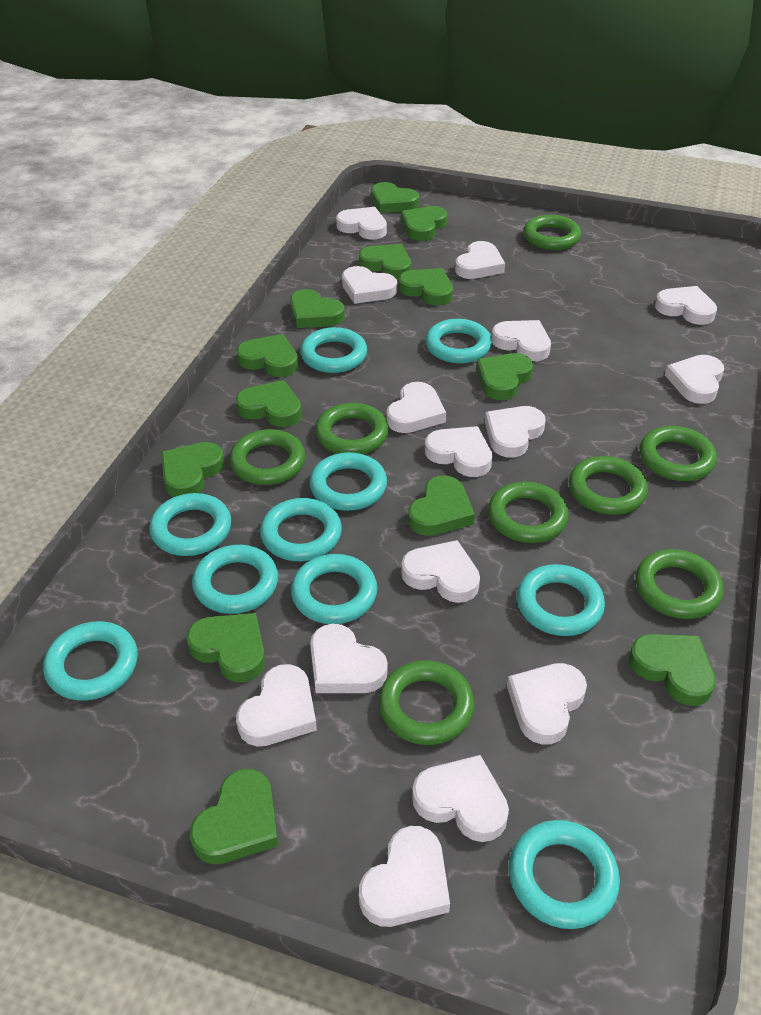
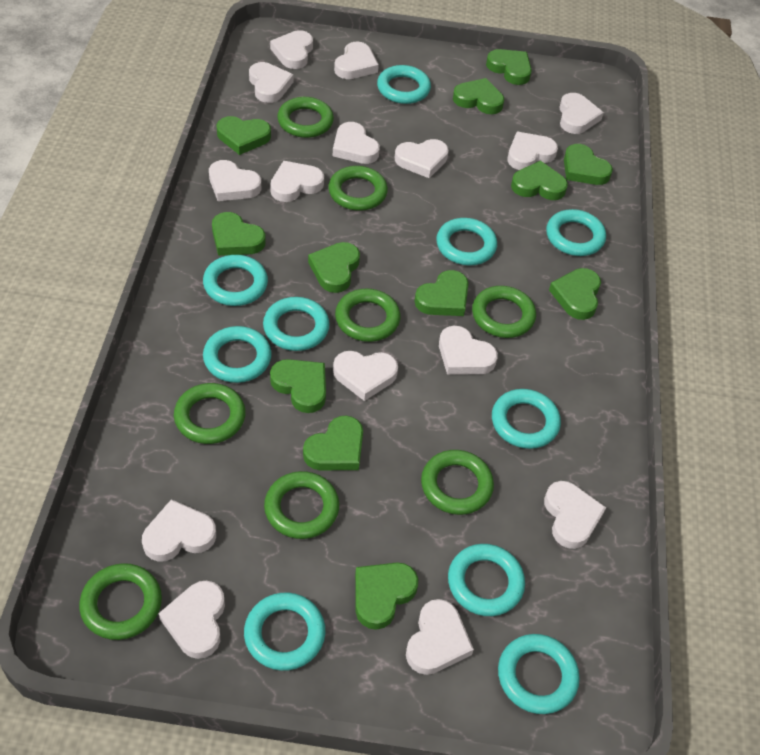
green heart: 13 -> 12

